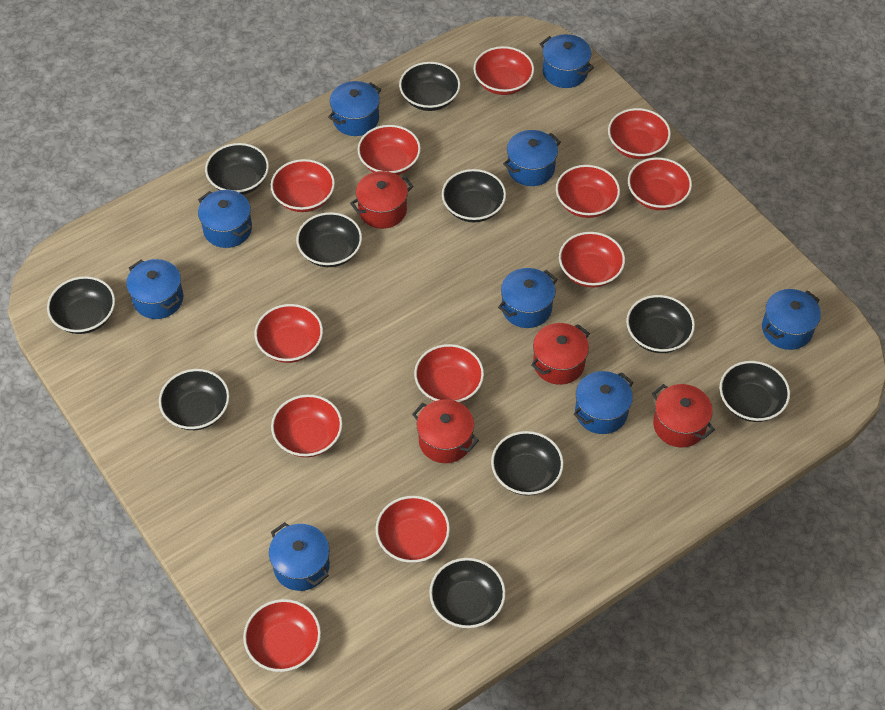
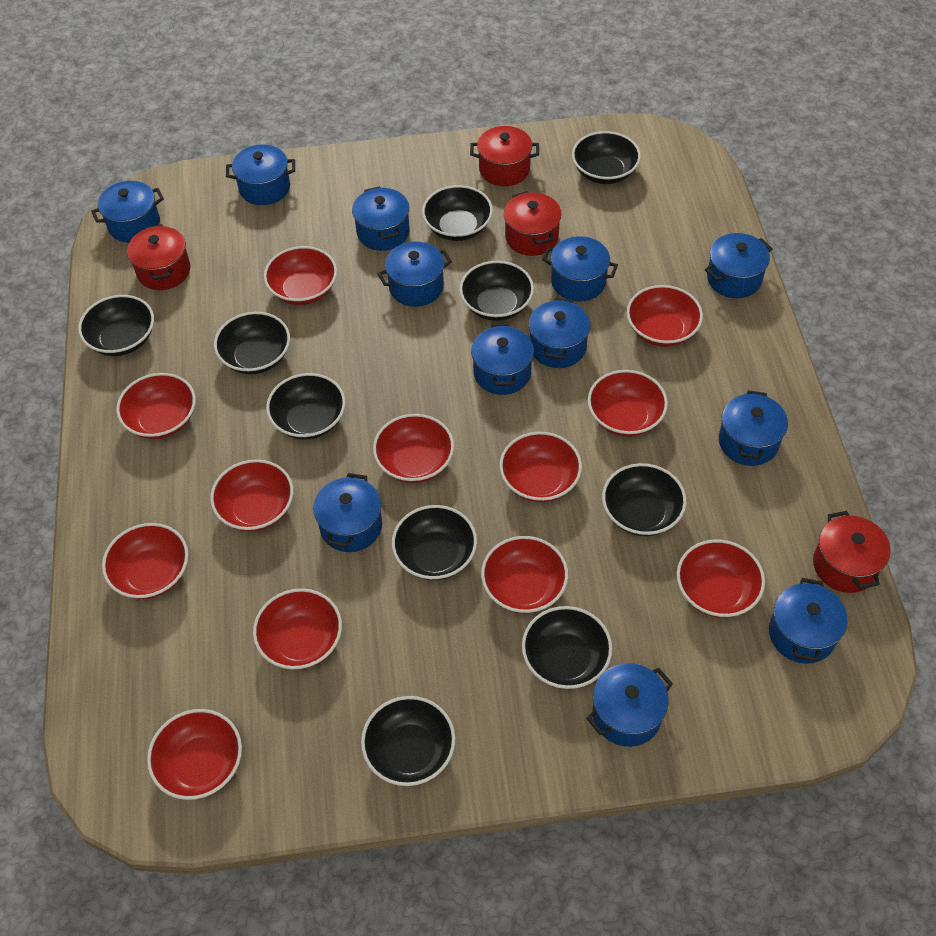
blue pot: 9 -> 12

